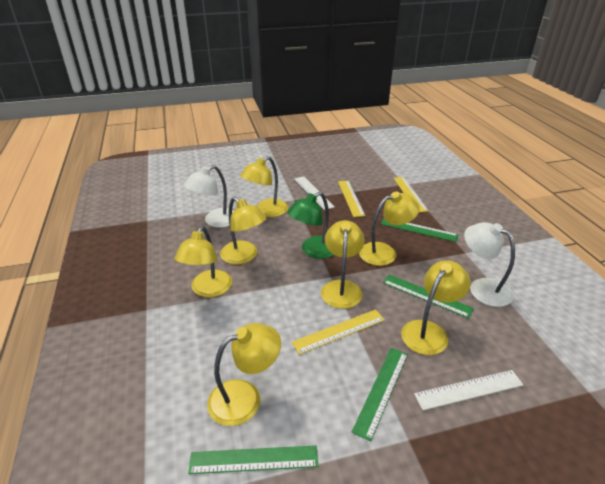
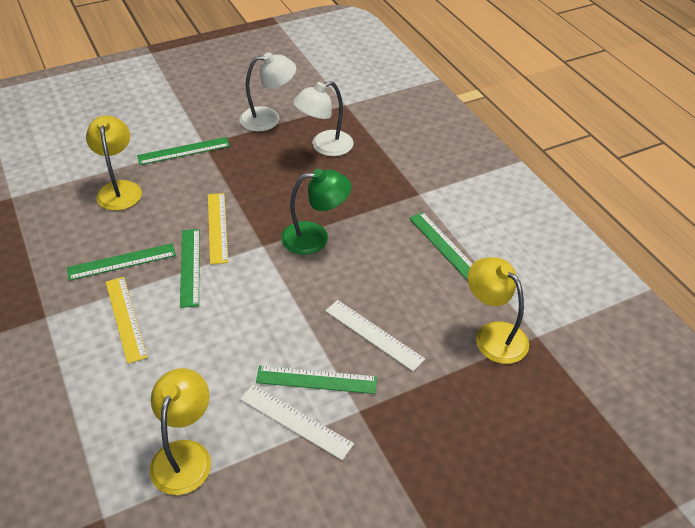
green ruler: 4 -> 5
yellow lamp: 7 -> 3
yellow ruler: 3 -> 2

